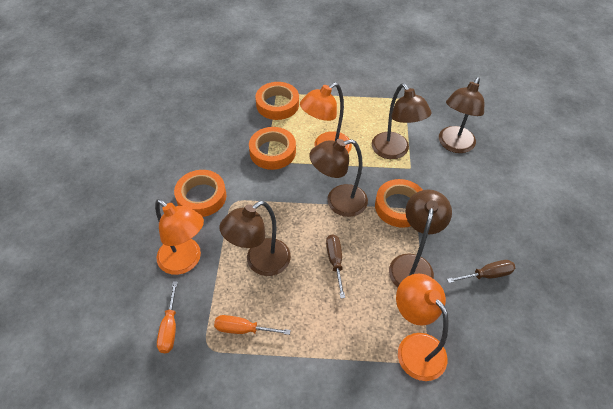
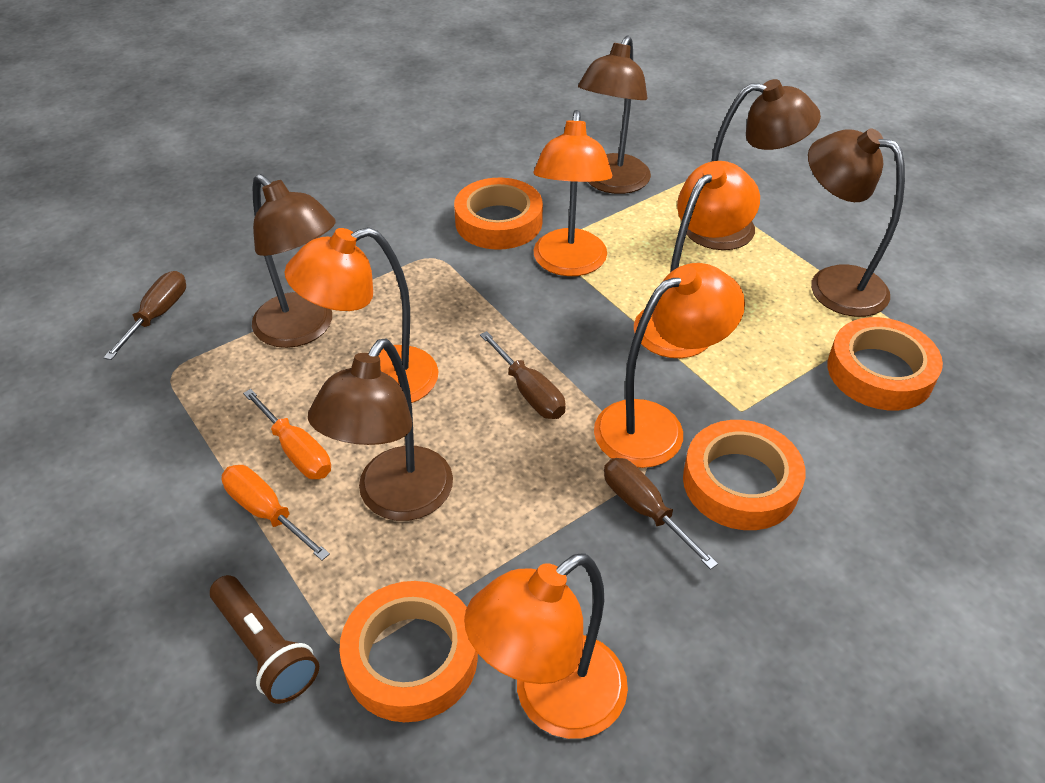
brown flashlight: 0 -> 1
brown screwdriver: 2 -> 3
orange lamp: 3 -> 5

